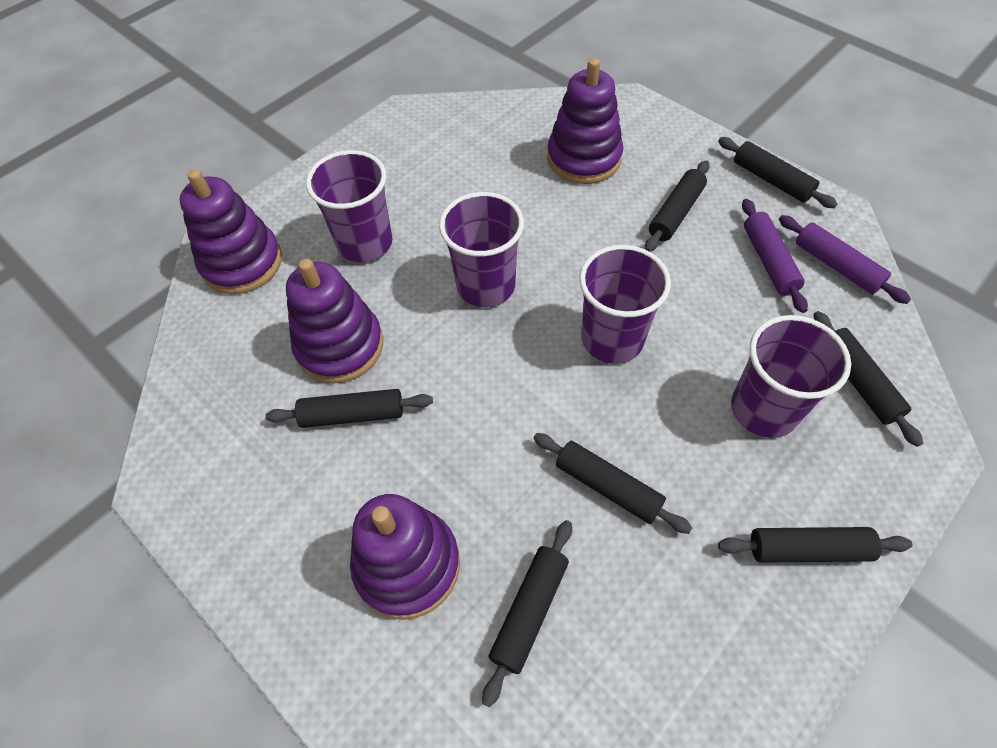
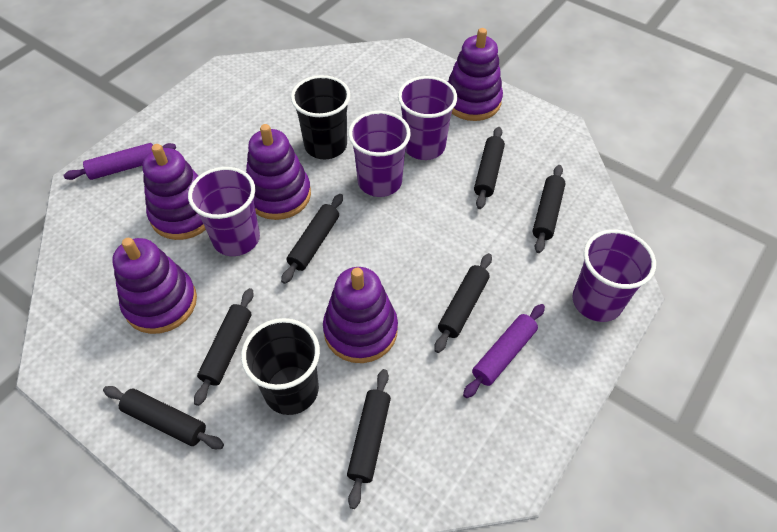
black cup: 0 -> 2
purple stacking toy: 4 -> 5

